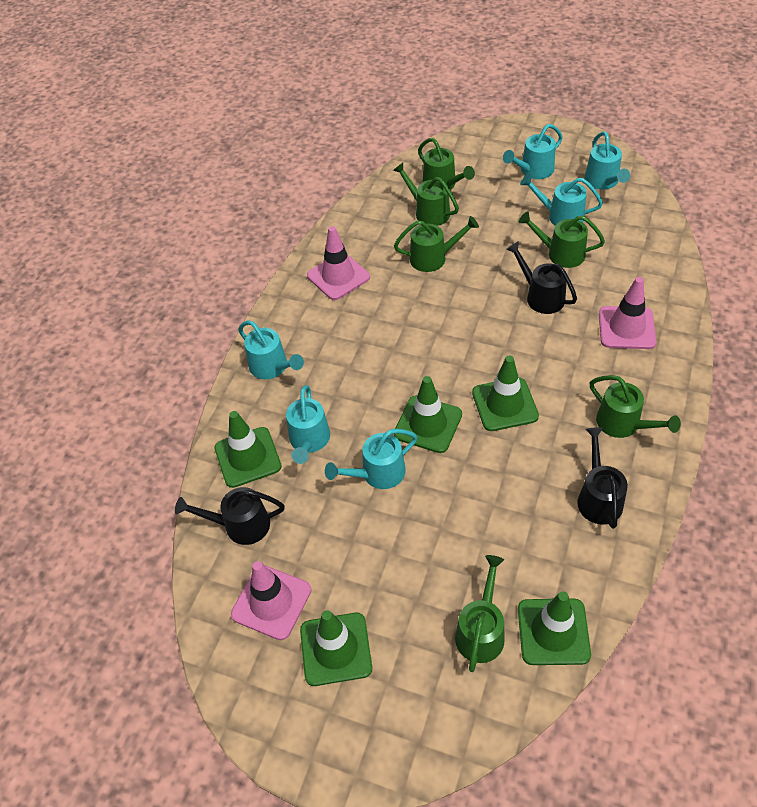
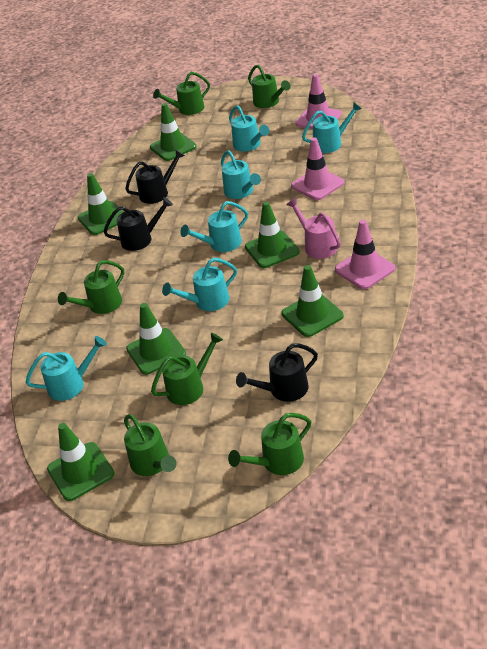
green traffic cone: 5 -> 6
pink watering can: 0 -> 1

